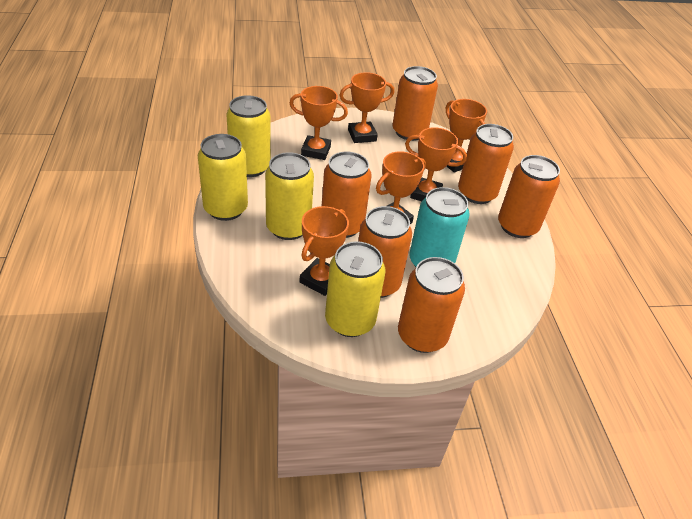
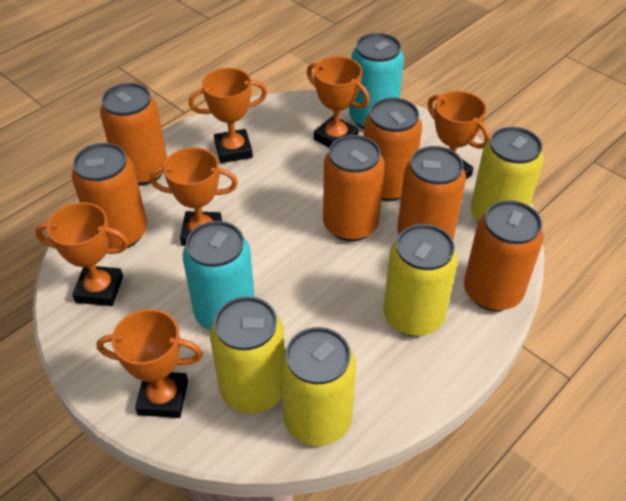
turquoise can: 1 -> 2

